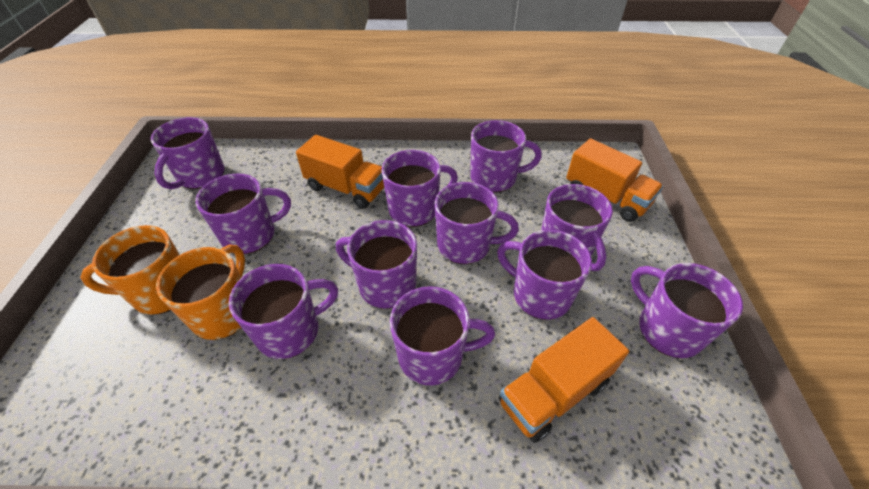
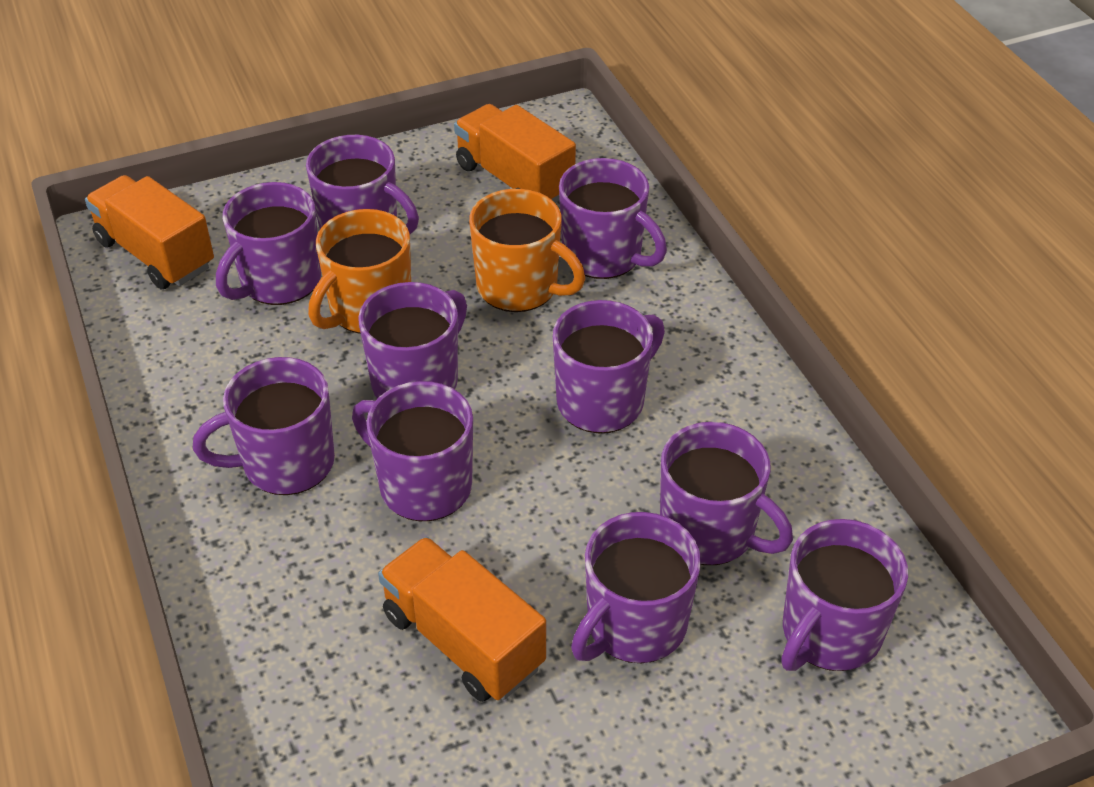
purple mug: 11 -> 10

